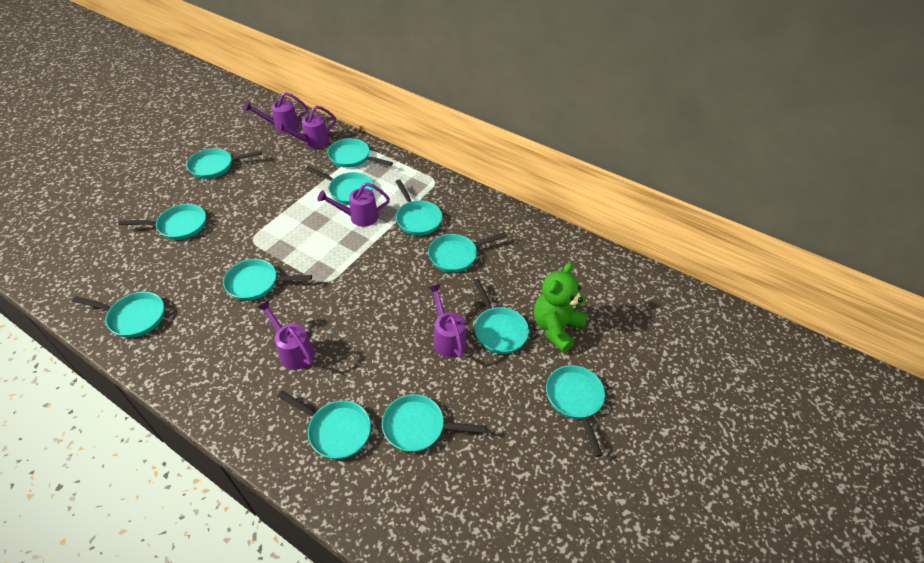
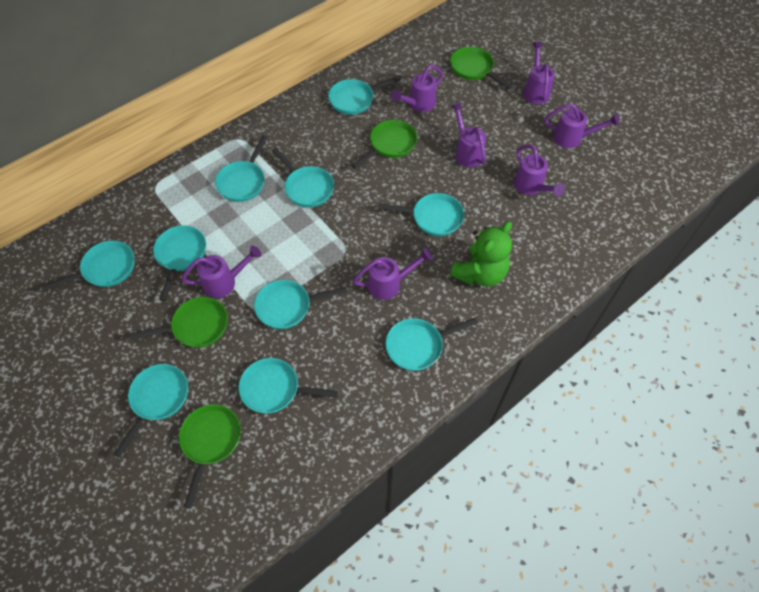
green pan: 0 -> 4
purple watering can: 5 -> 7
turquoise pan: 12 -> 10

